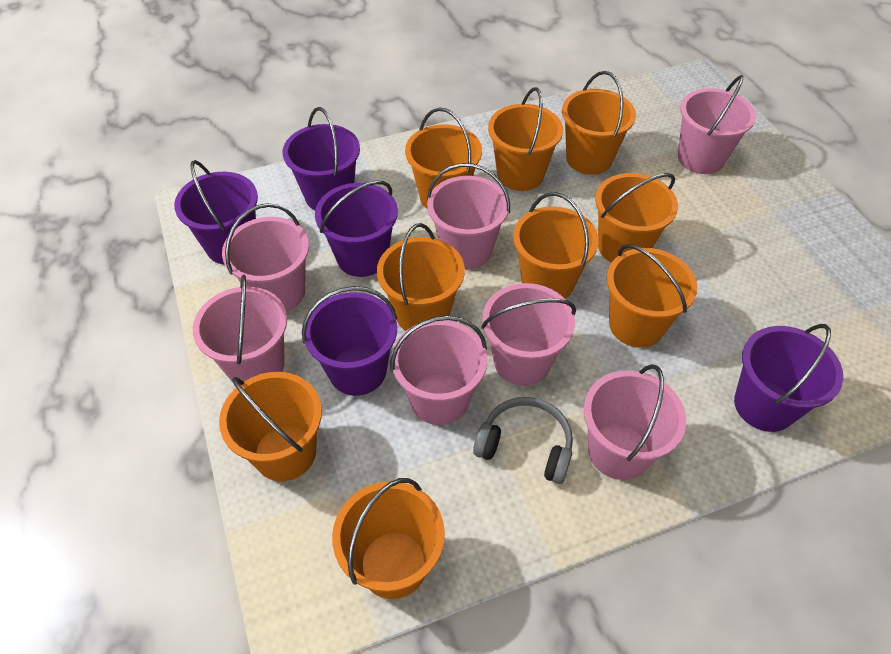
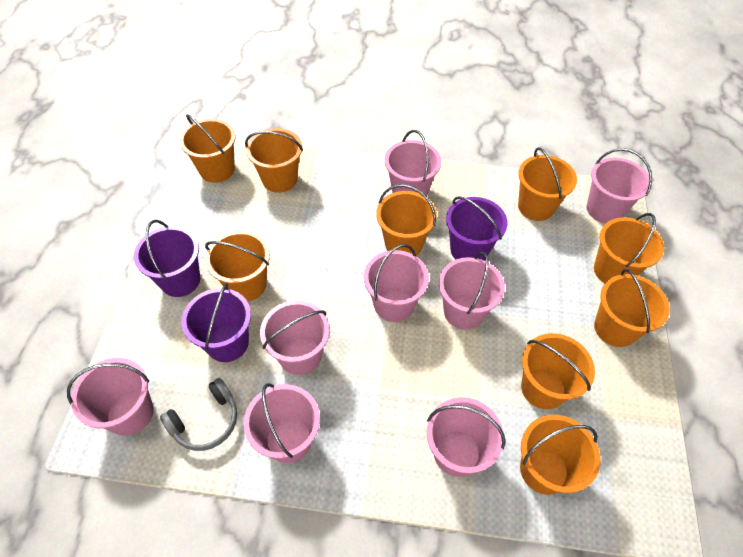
pink bucket: 7 -> 8
purple bucket: 5 -> 3

